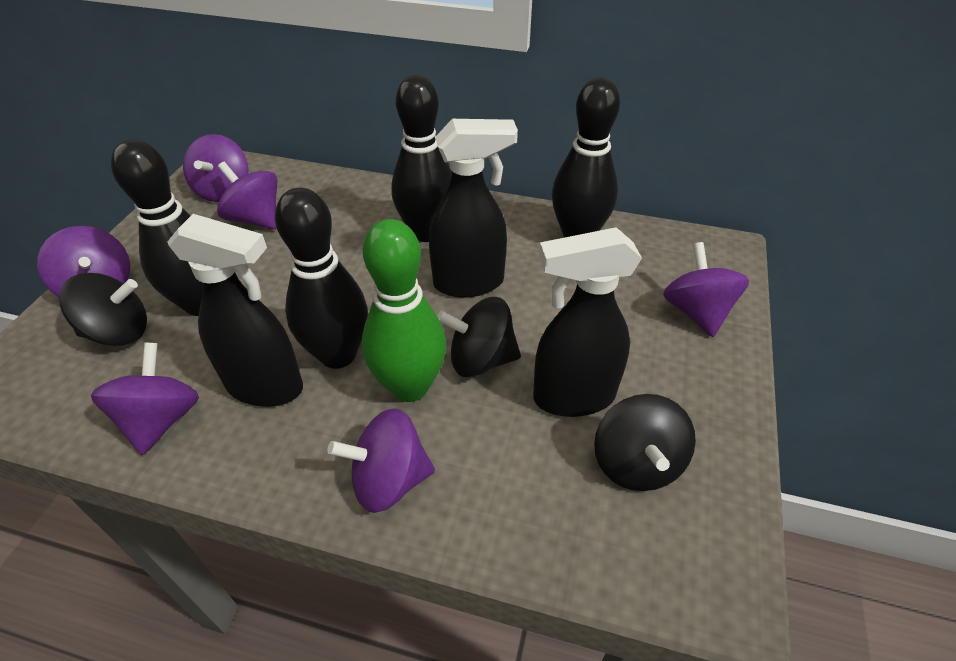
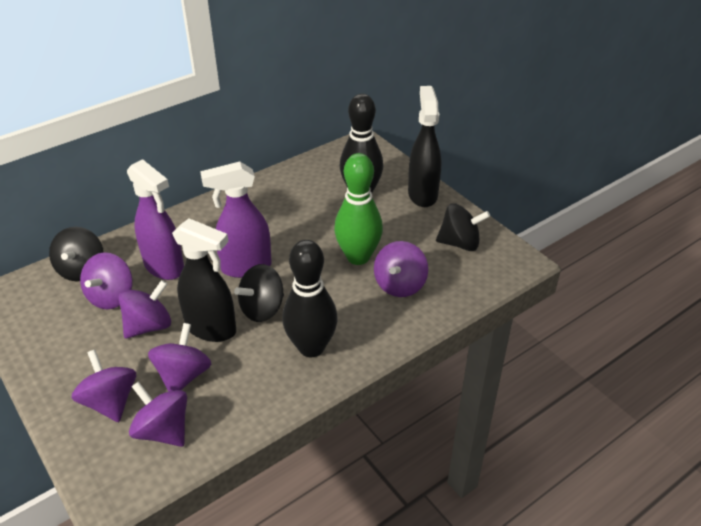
black bowling pin: 4 -> 2
black spray bottle: 3 -> 2
purple spray bottle: 0 -> 2

